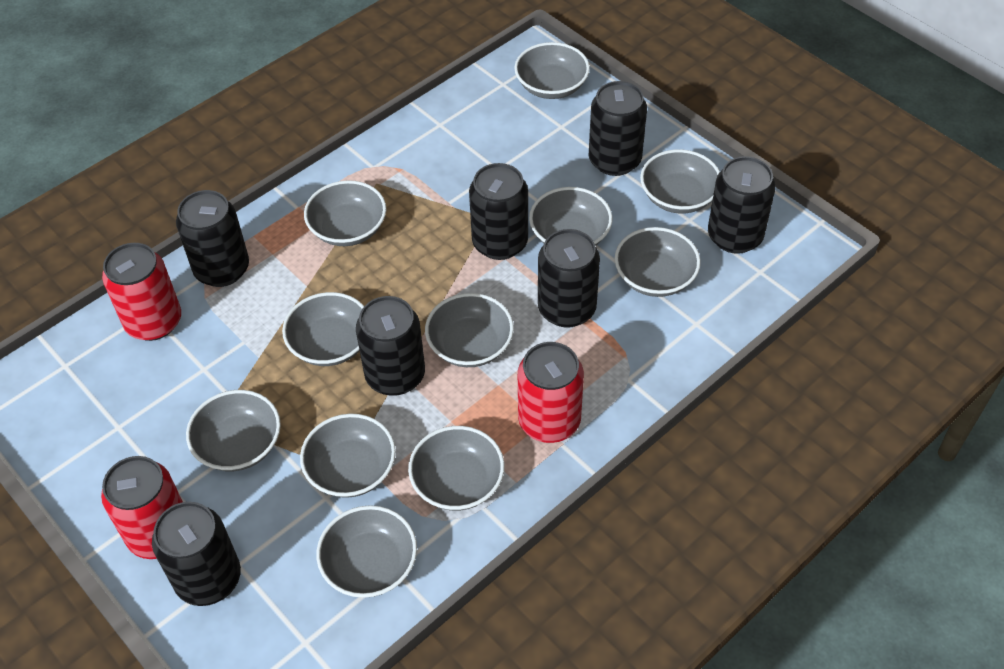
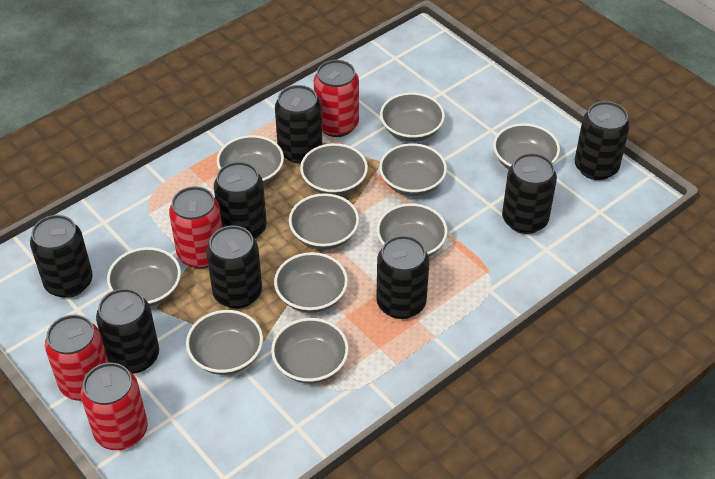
black can: 7 -> 8
red can: 3 -> 4

